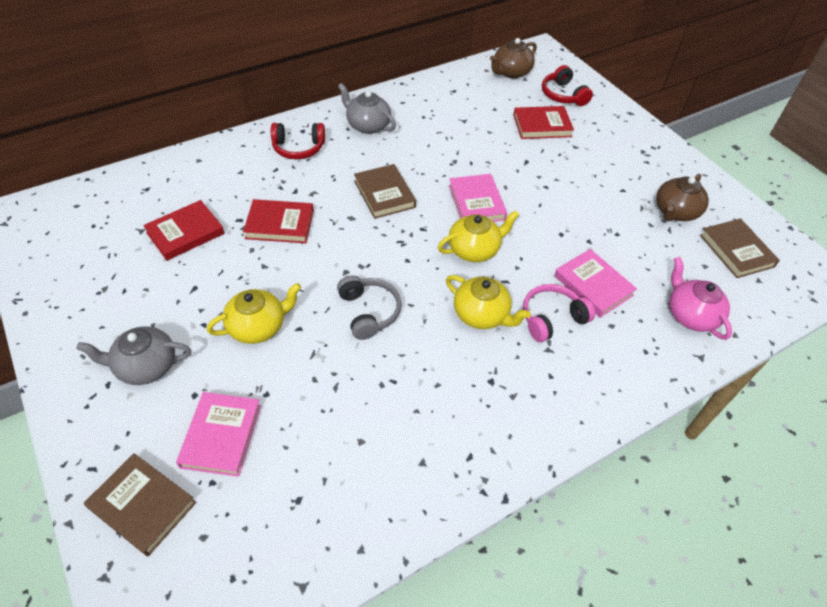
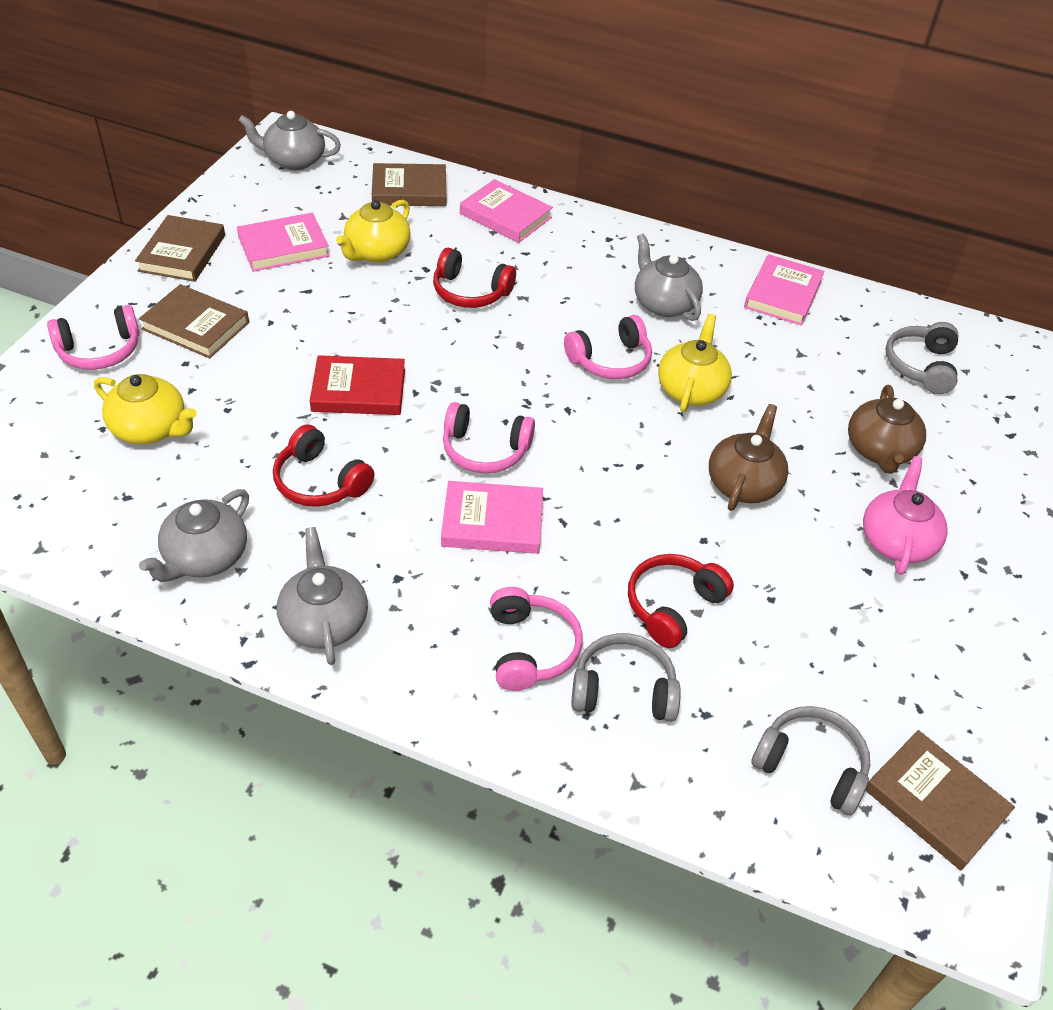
brown book: 3 -> 4
grey headphones: 1 -> 3
grey teapot: 2 -> 4
pink book: 3 -> 4
pink headphones: 1 -> 4
red book: 3 -> 1
red headphones: 2 -> 3

